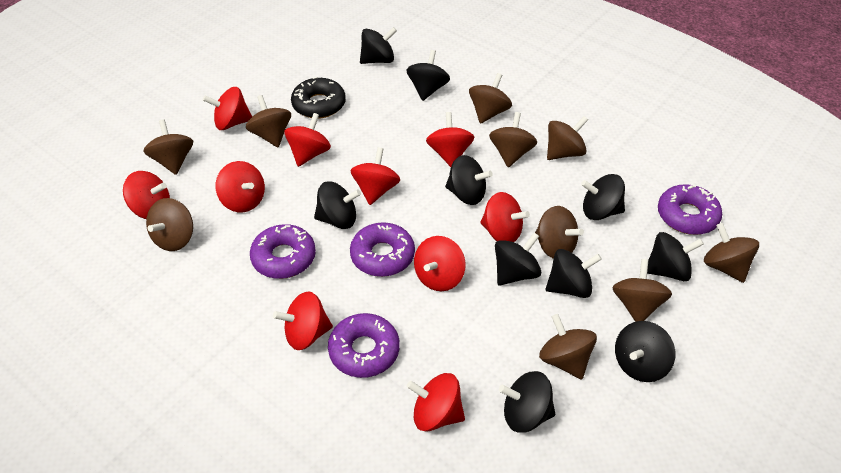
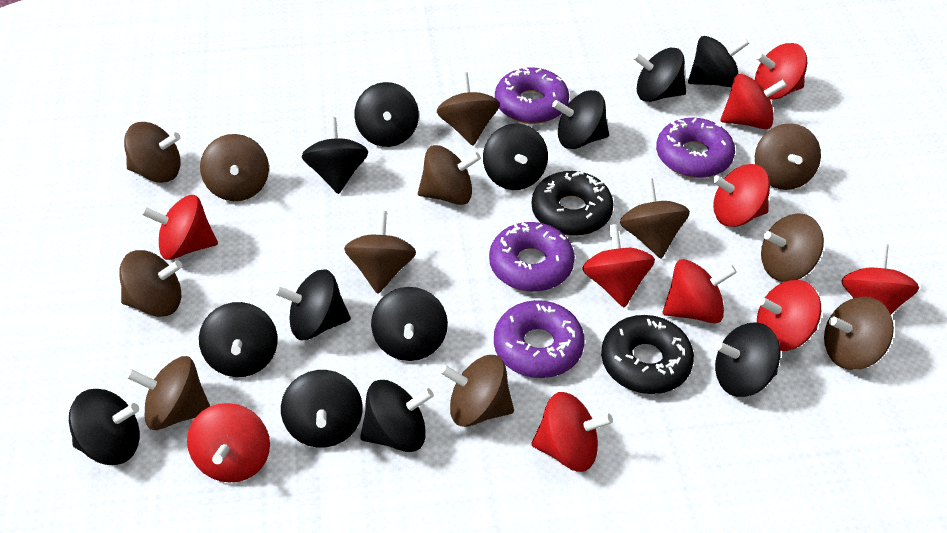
black donut: 1 -> 2
black spinning top: 10 -> 13
brown spinning top: 10 -> 12

